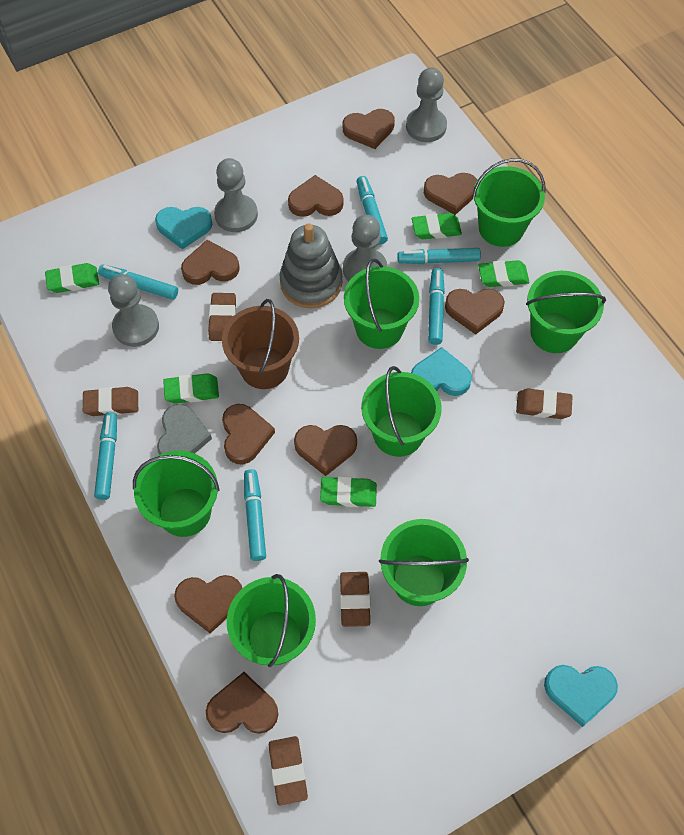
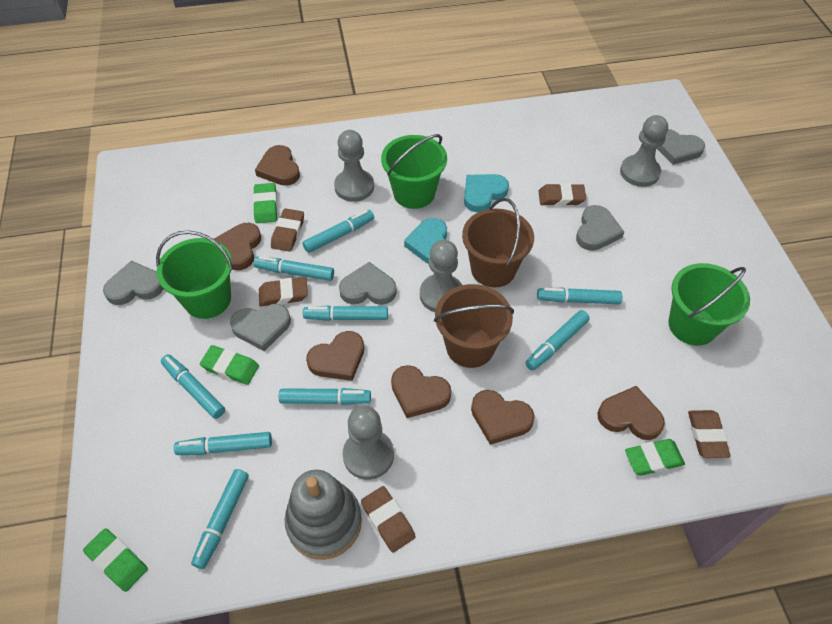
brown bucket: 1 -> 2
brown heart: 9 -> 6
green bucket: 7 -> 3
green eraser: 5 -> 4
grey heart: 1 -> 5
turquoise heart: 3 -> 2
turquoise marker: 6 -> 9

